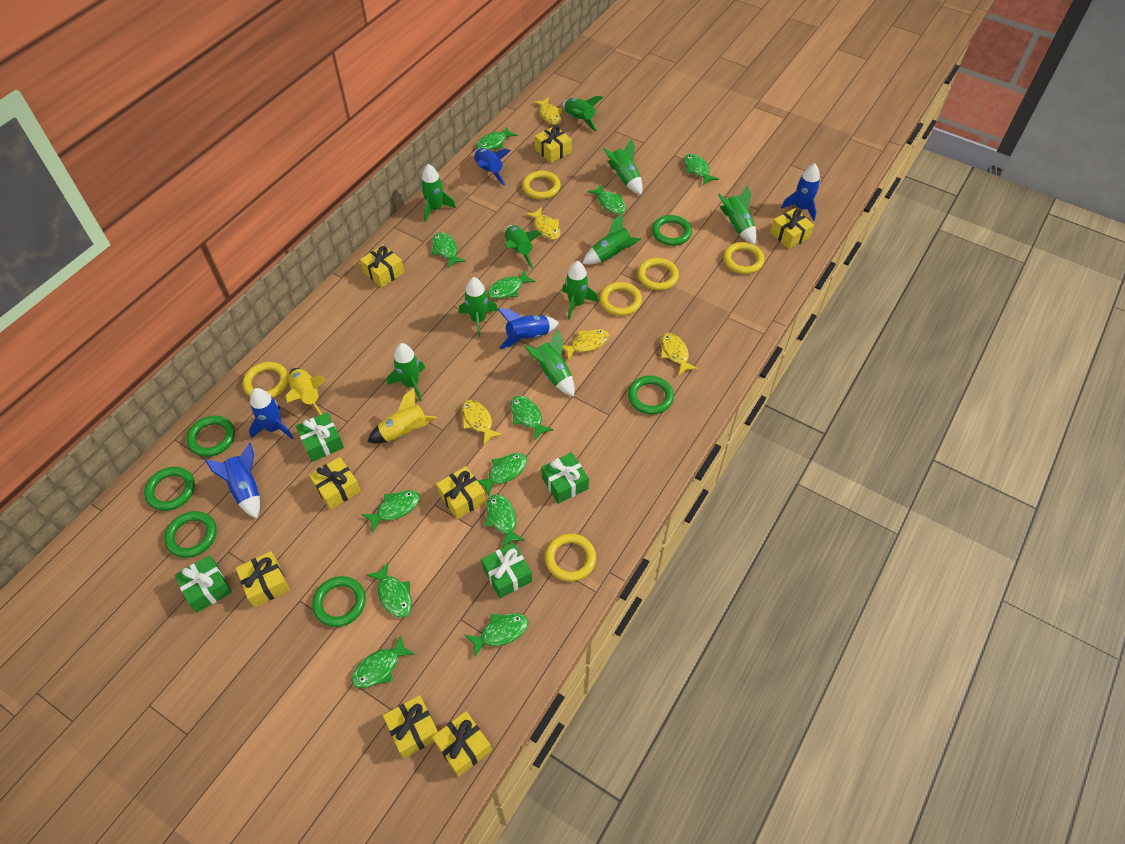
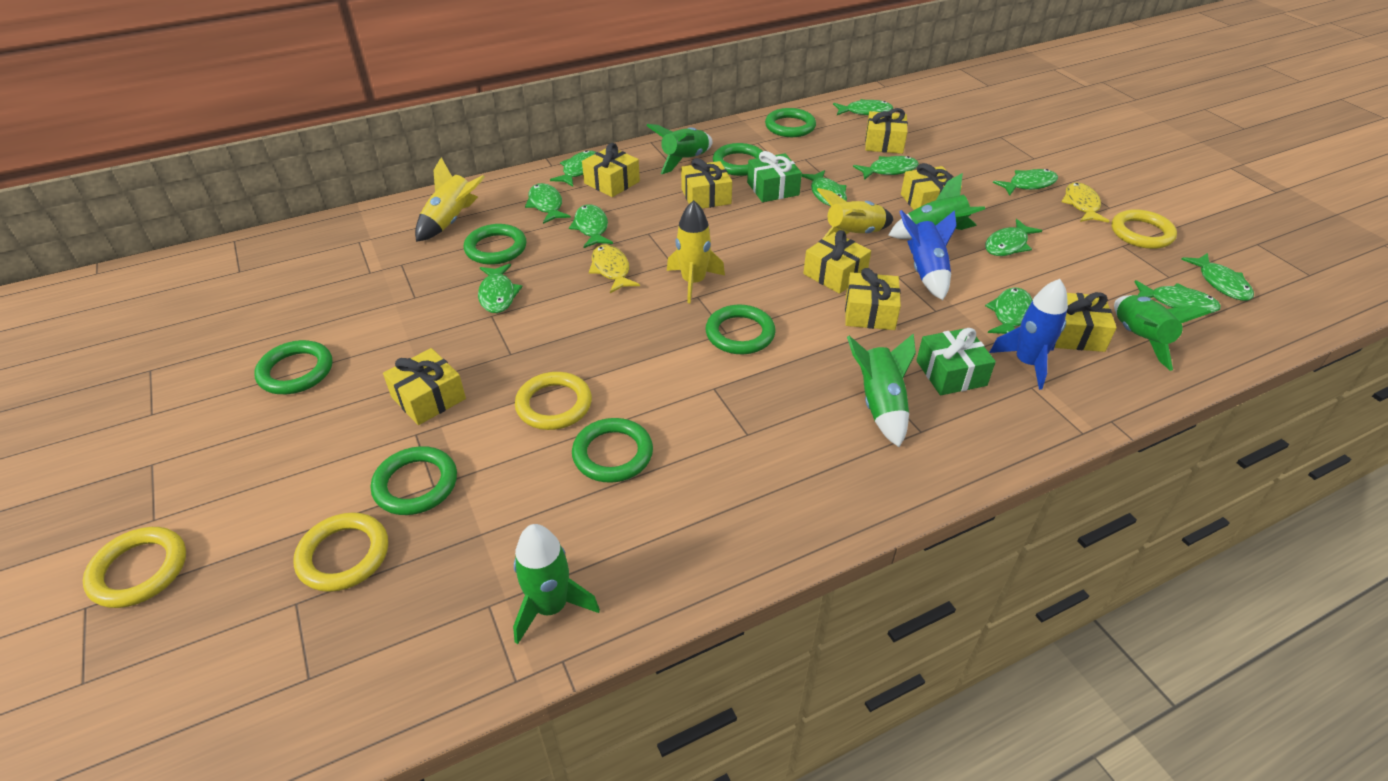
blue rocket: 5 -> 2
green gift: 4 -> 2
green ring: 6 -> 7
green rocket: 10 -> 5
yellow fish: 5 -> 2
yellow ring: 6 -> 4
yellow rocket: 2 -> 3

